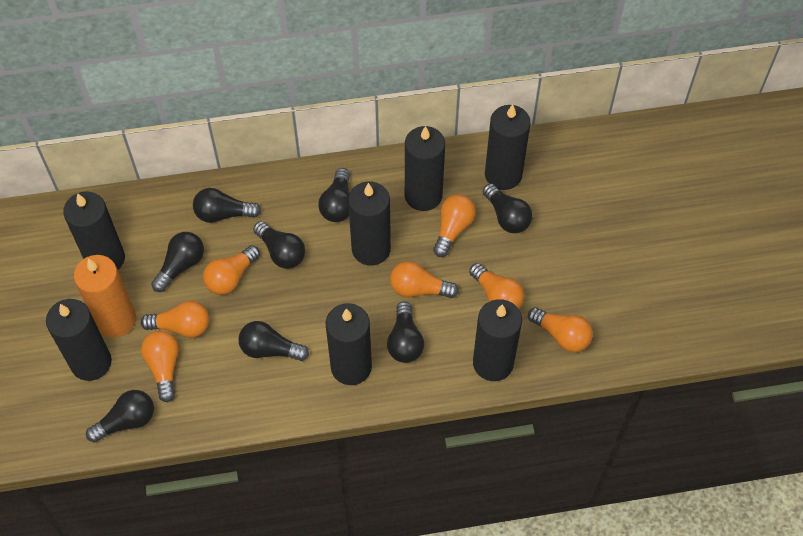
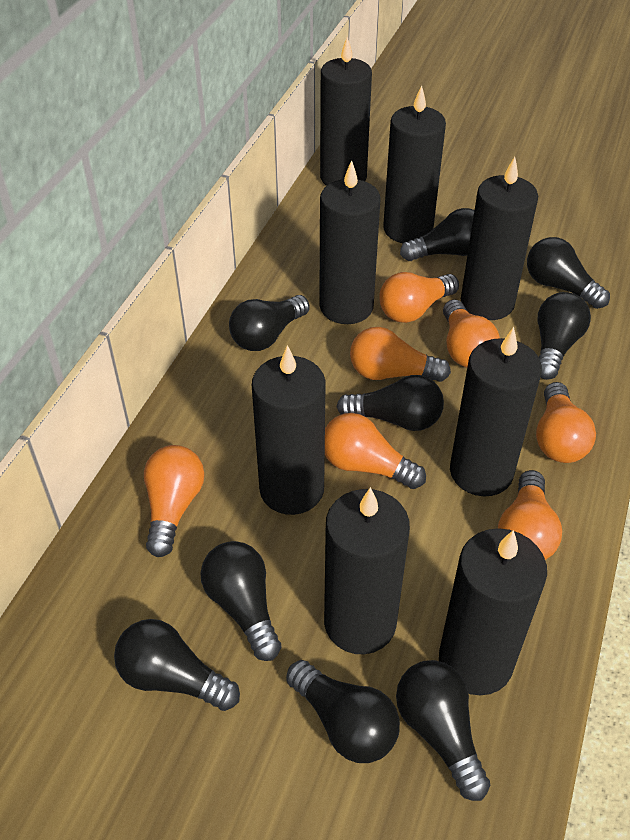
black candle: 7 -> 8
black light bulb: 8 -> 9
orange candle: 1 -> 0

